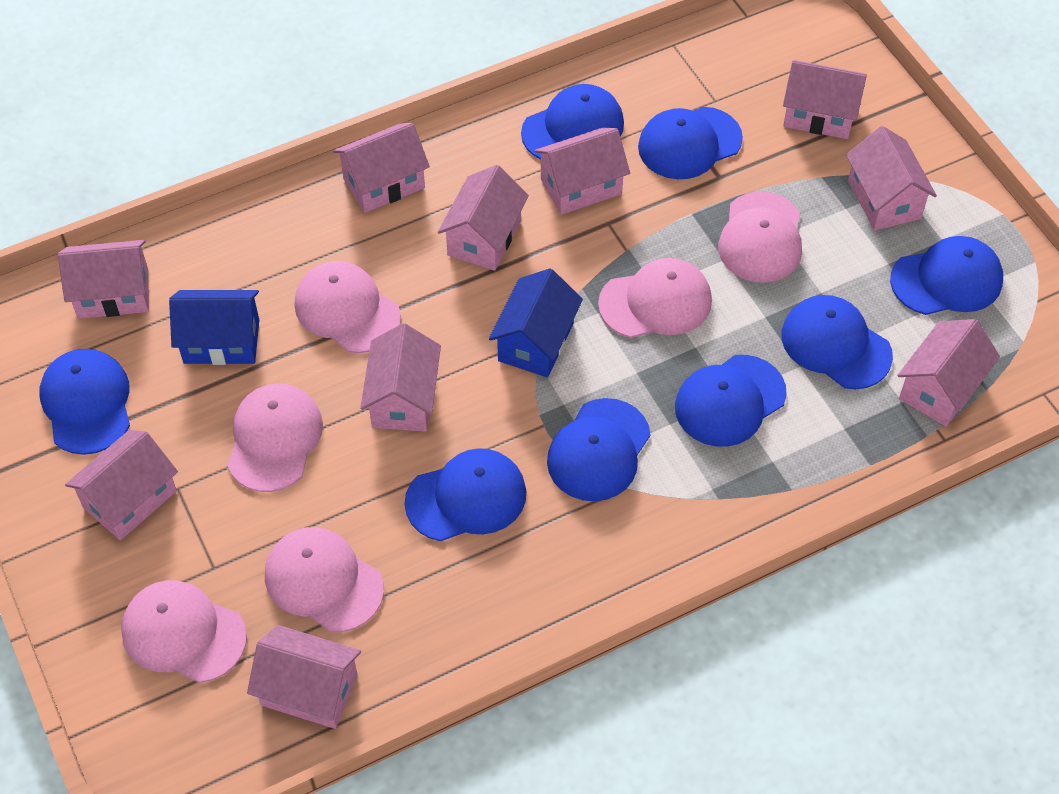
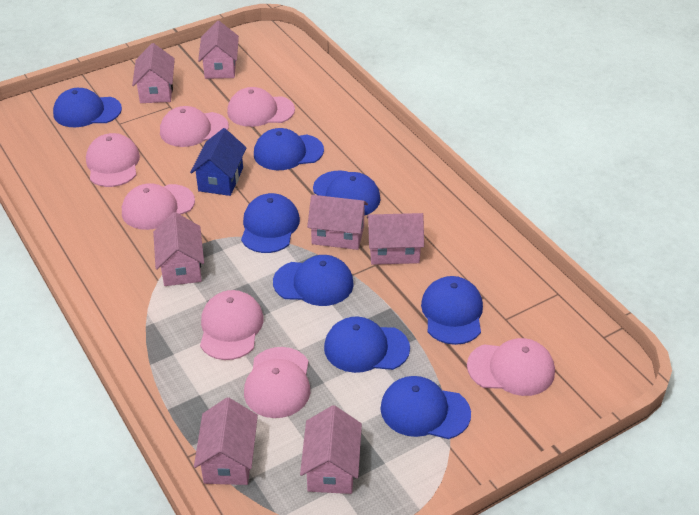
blue house: 2 -> 1
pink cap: 6 -> 7
pink house: 10 -> 7

